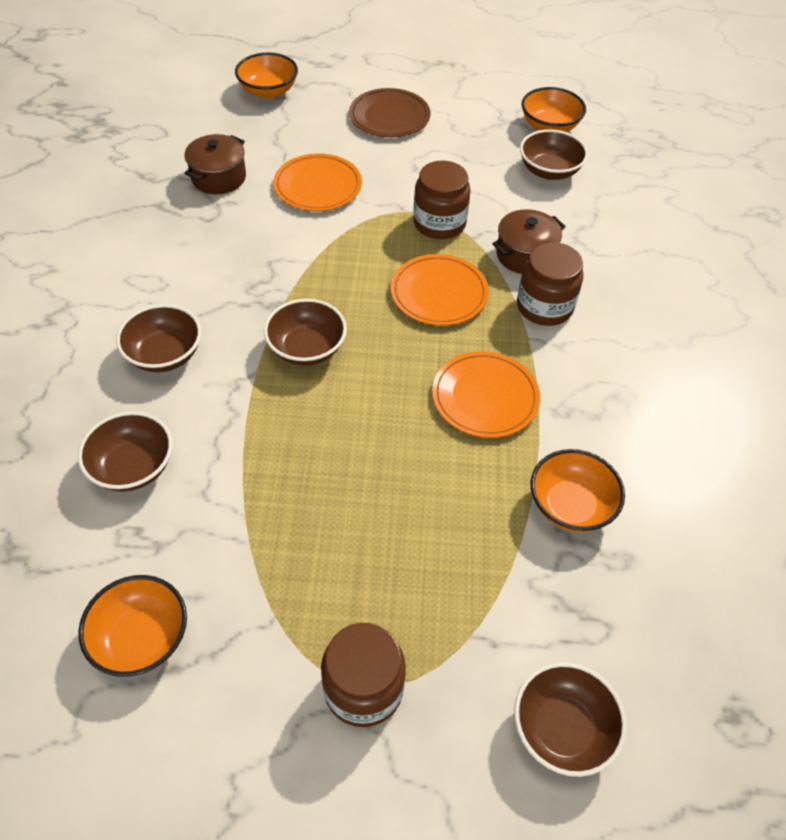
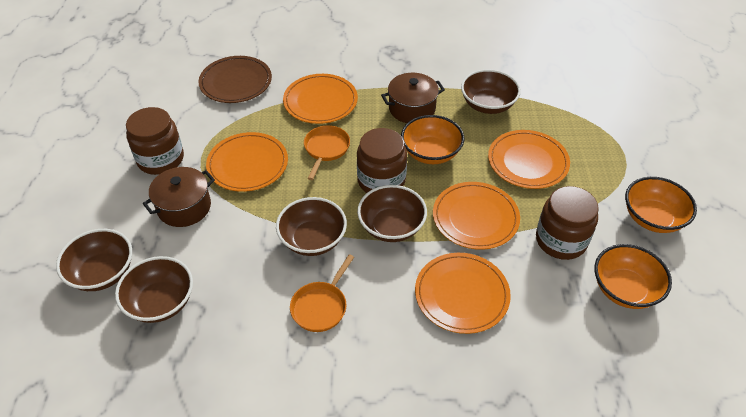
orange bowl: 4 -> 3
orange pan: 0 -> 2
orange plate: 3 -> 5

